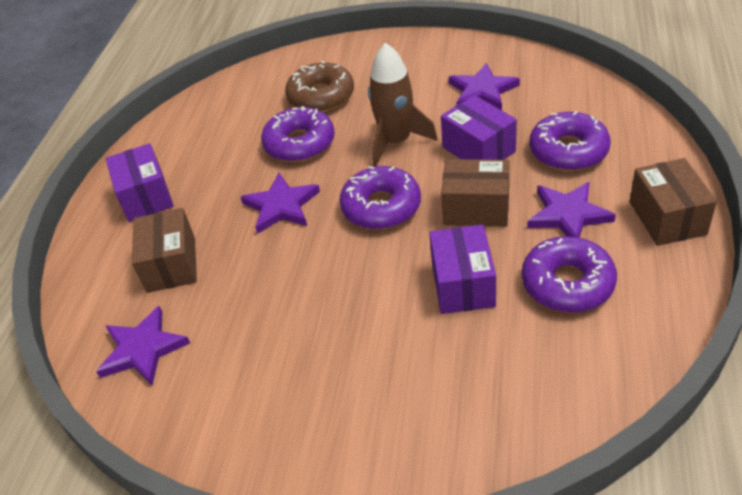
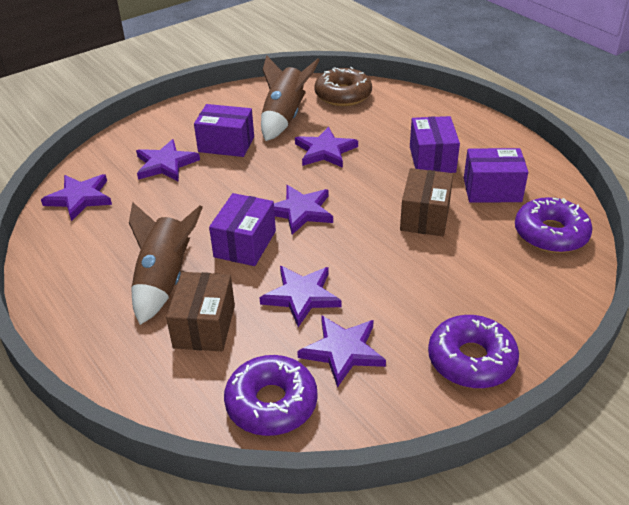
brown box: 3 -> 2
brown rocket: 1 -> 2
purple box: 3 -> 4
purple donut: 4 -> 3
purple star: 4 -> 6

